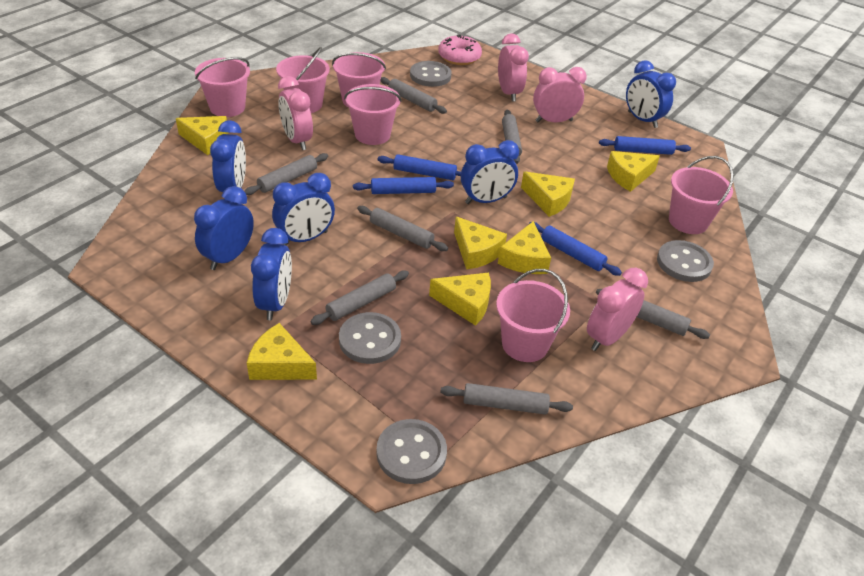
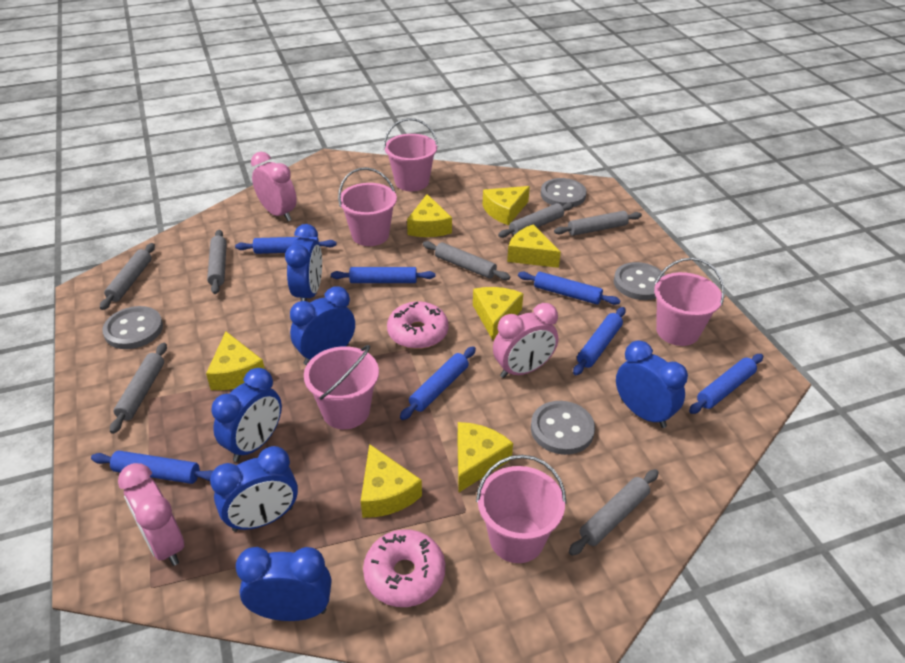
blue rolling pin: 4 -> 7
pink bucket: 6 -> 5
pink clock: 4 -> 3
pink donut: 1 -> 2

